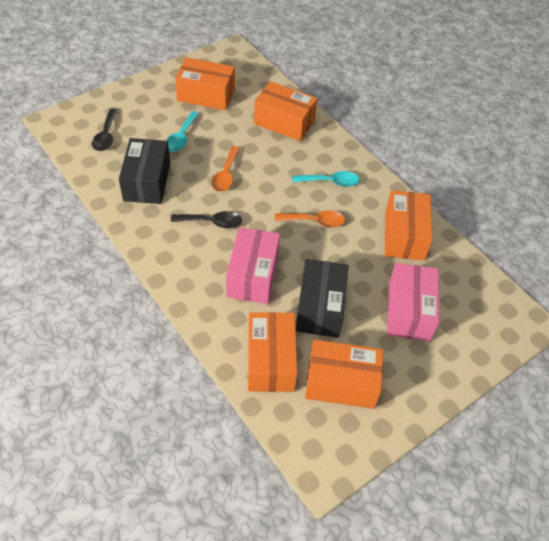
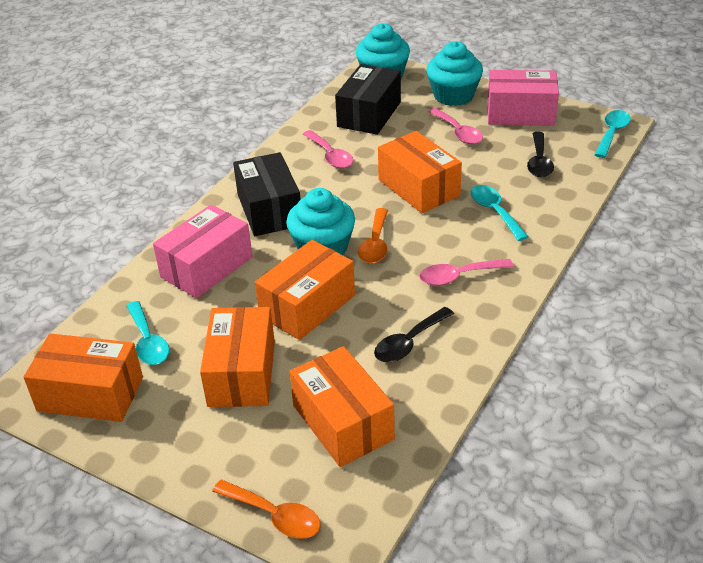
pink spoon: 0 -> 3
turquoise cupcake: 0 -> 3
turquoise spoon: 2 -> 3

